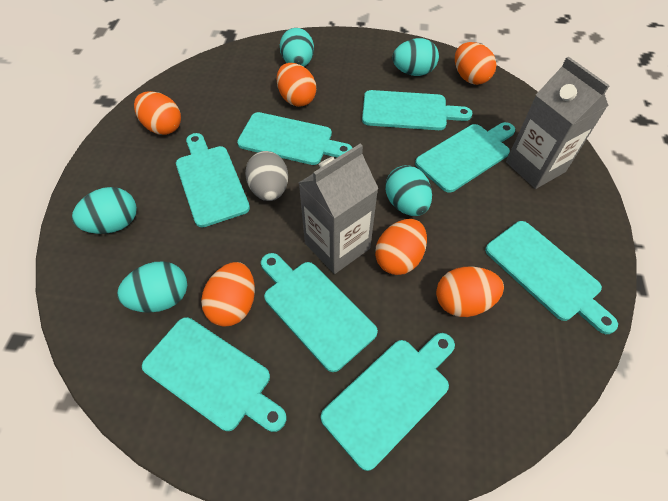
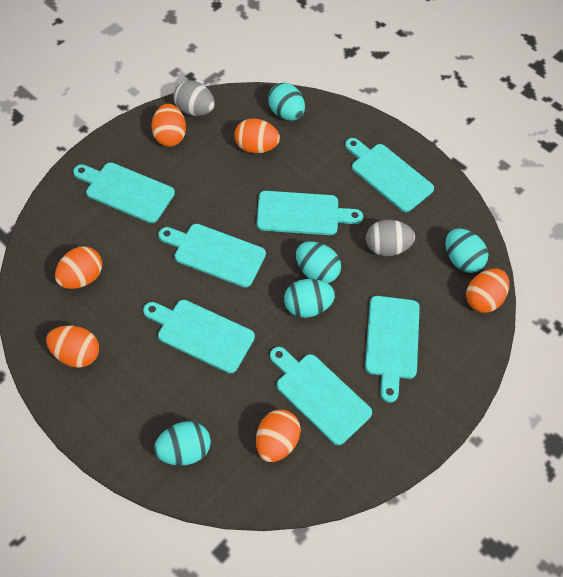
grey carton: 2 -> 0
grey egg: 1 -> 2
turquoise cutting board: 8 -> 7

